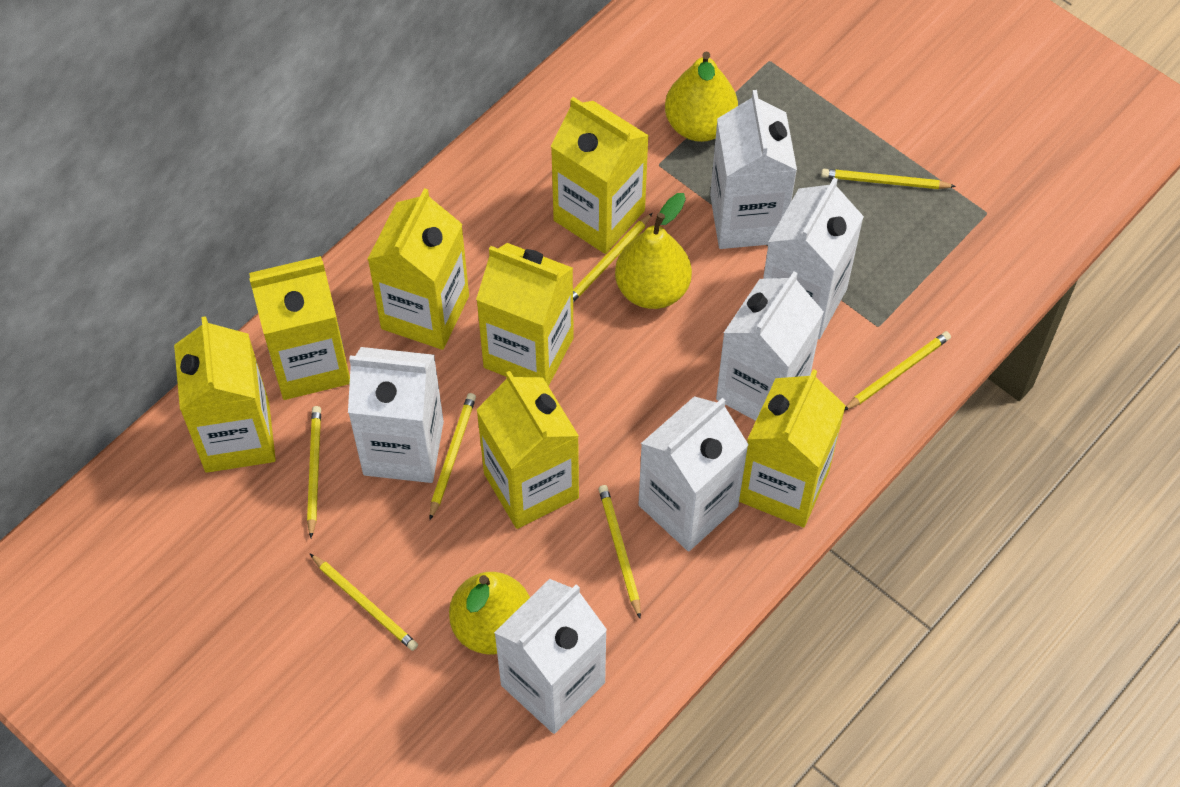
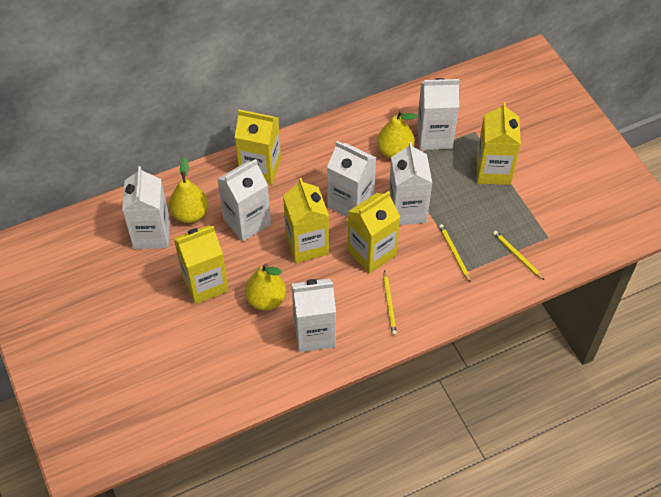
yellow carton: 7 -> 5
yellow pencil: 7 -> 3

